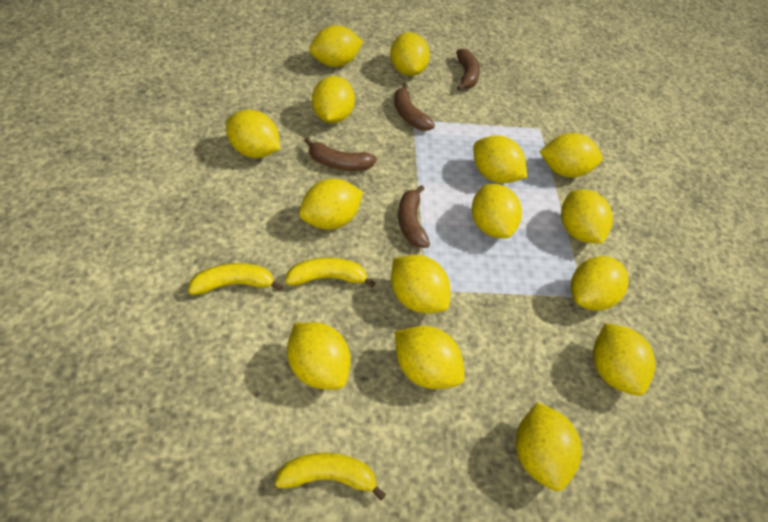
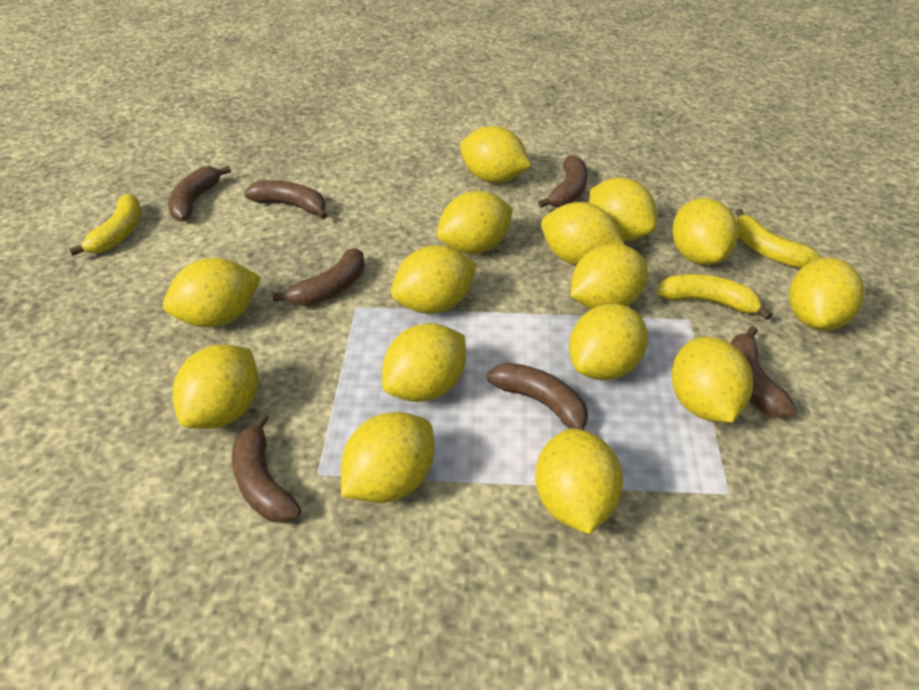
brown banana: 4 -> 7

